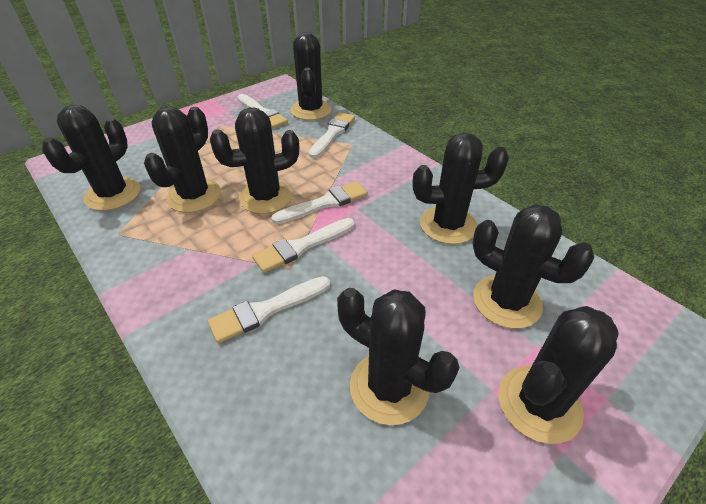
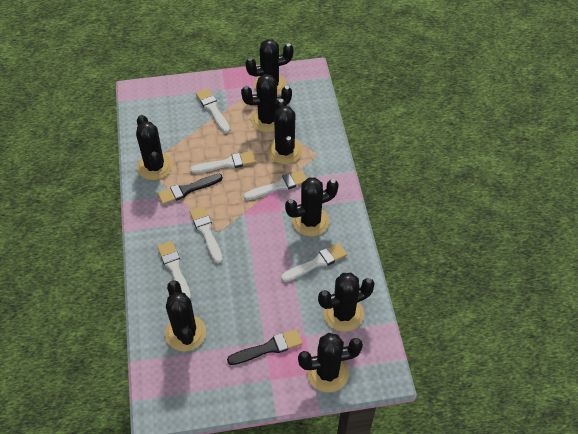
black brush: 0 -> 2
white brush: 5 -> 6

